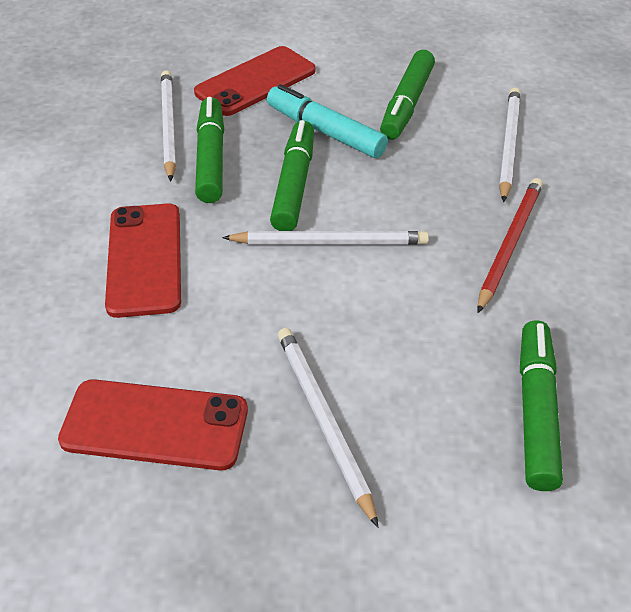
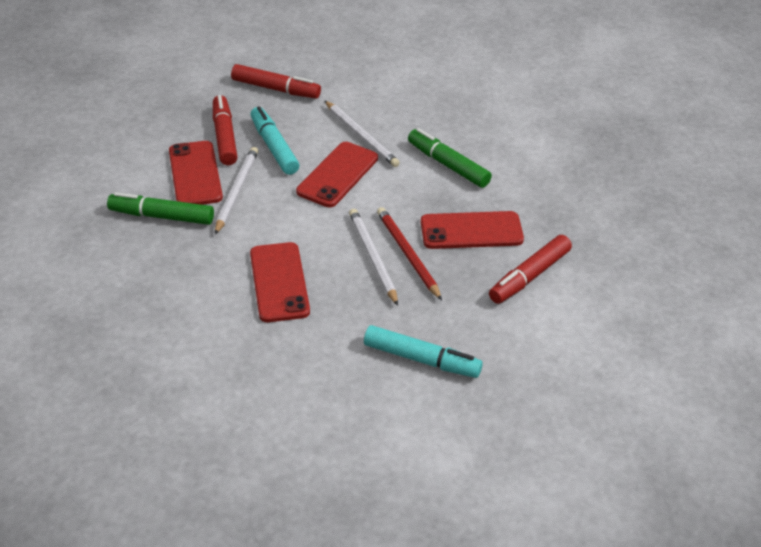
green marker: 4 -> 2
red marker: 0 -> 3
red phone: 3 -> 4
turquoise marker: 1 -> 2
white pencil: 4 -> 3

